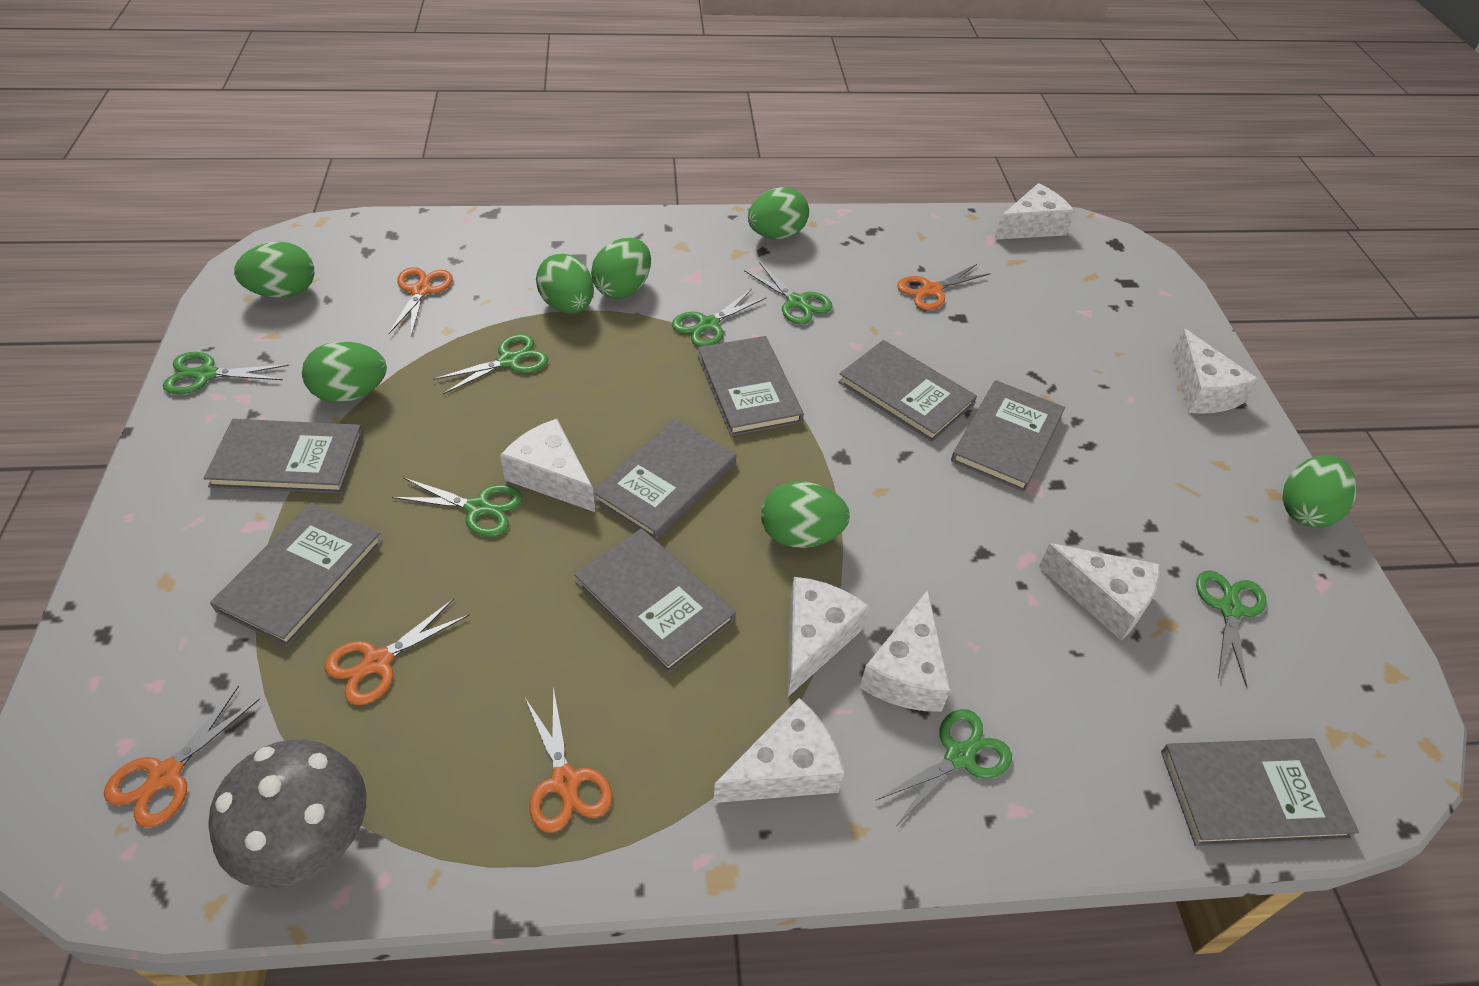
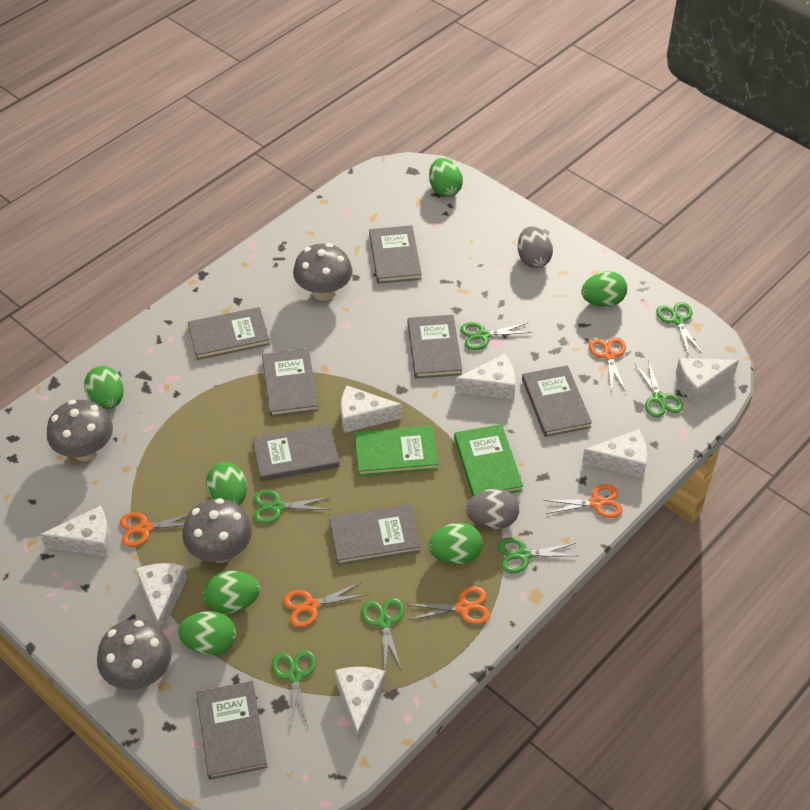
green book: 0 -> 2
grey egg: 0 -> 2
grey mushroom: 1 -> 4

